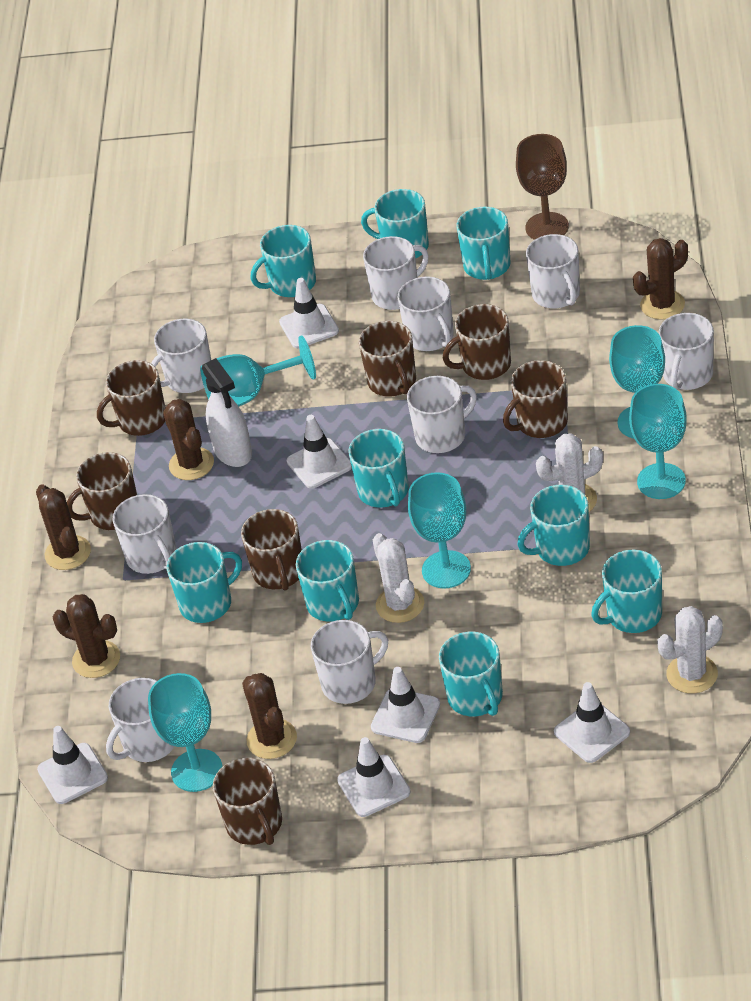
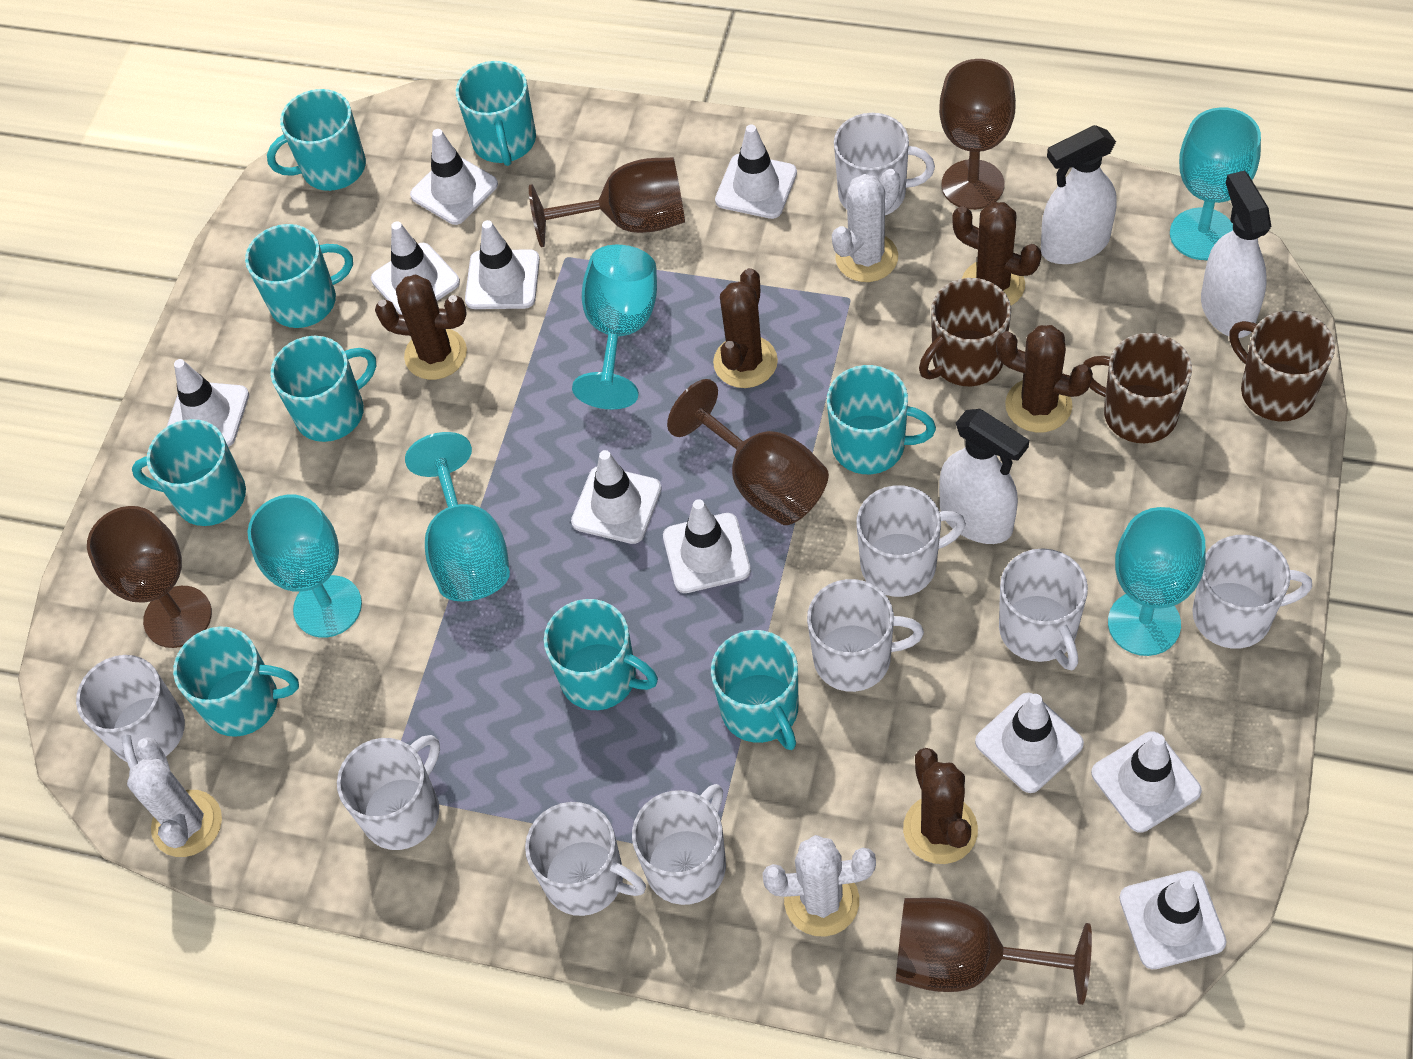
brown goblet: 1 -> 5
brown mug: 7 -> 3
white spray bottle: 1 -> 3
white traffic cone: 6 -> 10

